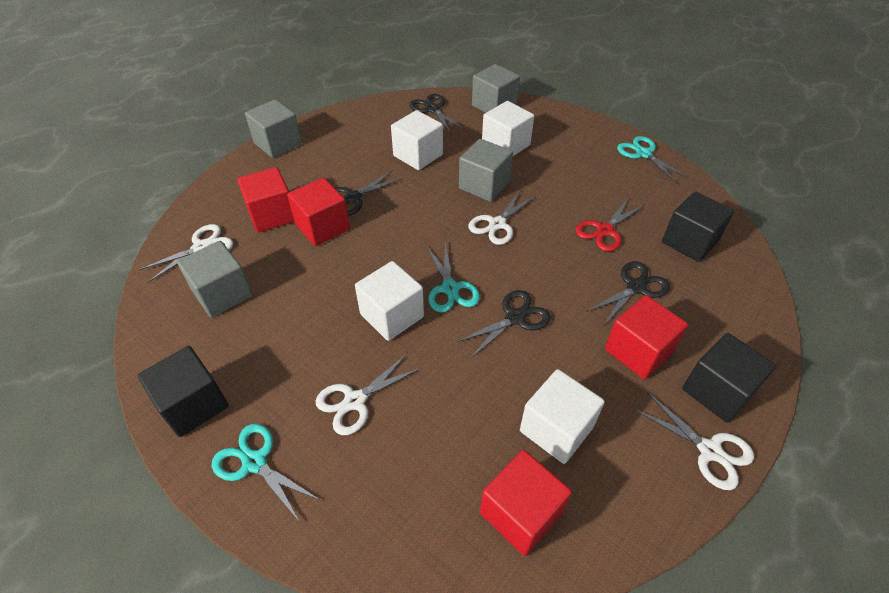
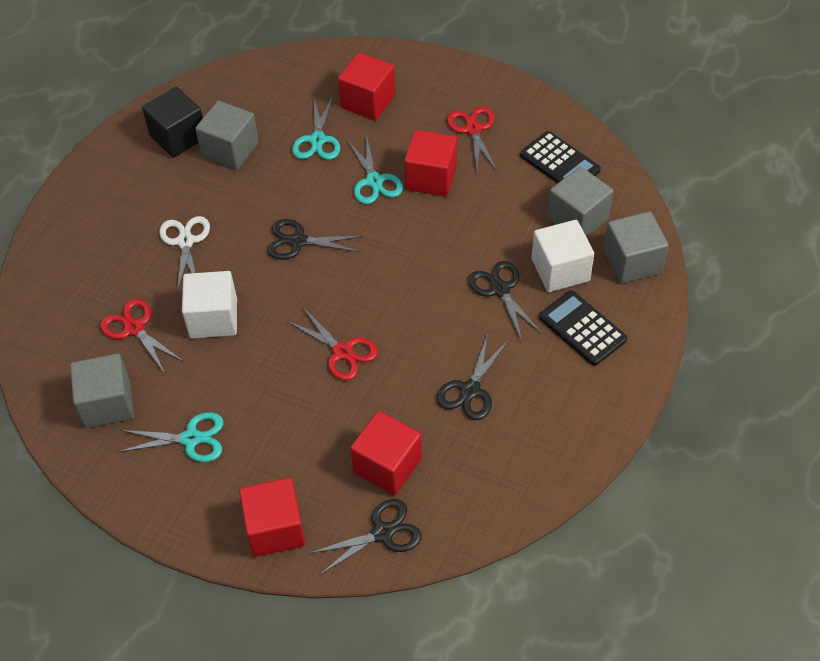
black calculator: 0 -> 2
black cube: 3 -> 1
red scissors: 1 -> 3
white cube: 4 -> 2
white scissors: 4 -> 1

